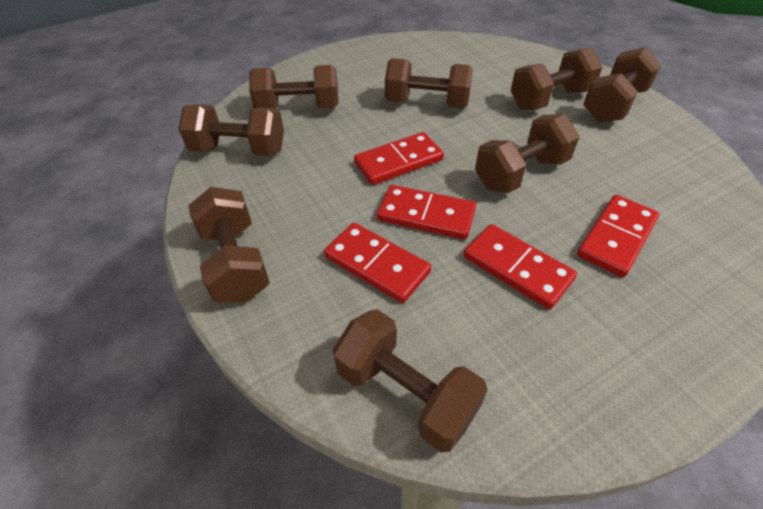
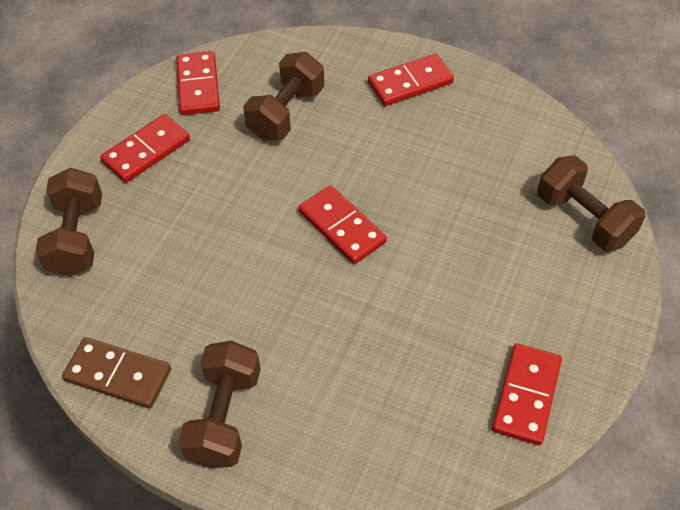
brown domino: 0 -> 1
brown dumbbell: 8 -> 4

